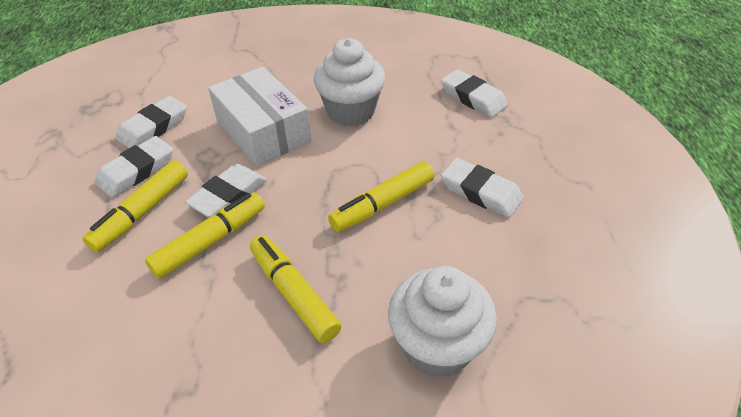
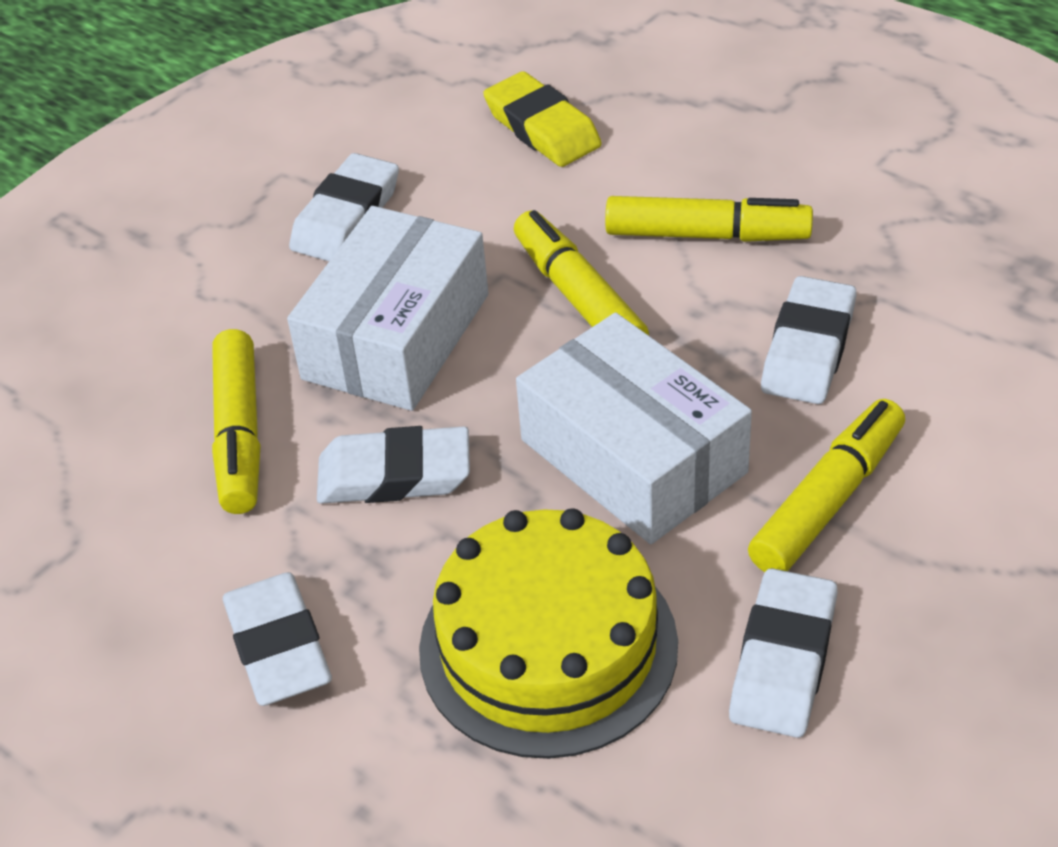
white box: 1 -> 2
white cupcake: 2 -> 0
yellow cake: 0 -> 1
yellow eraser: 0 -> 1

